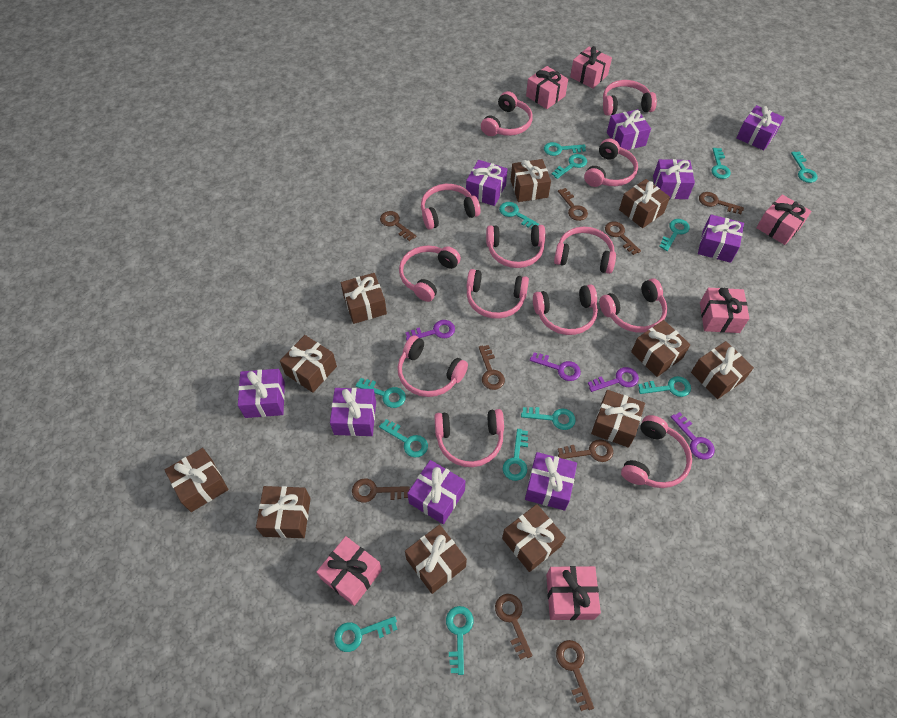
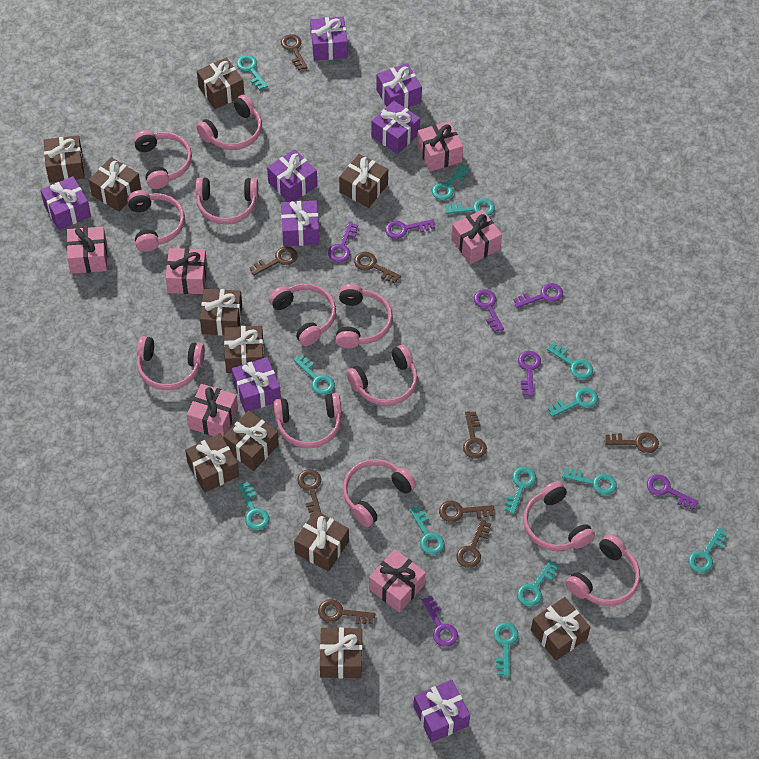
pink headphones: 13 -> 12
purple gift: 9 -> 8
purple key: 4 -> 7

